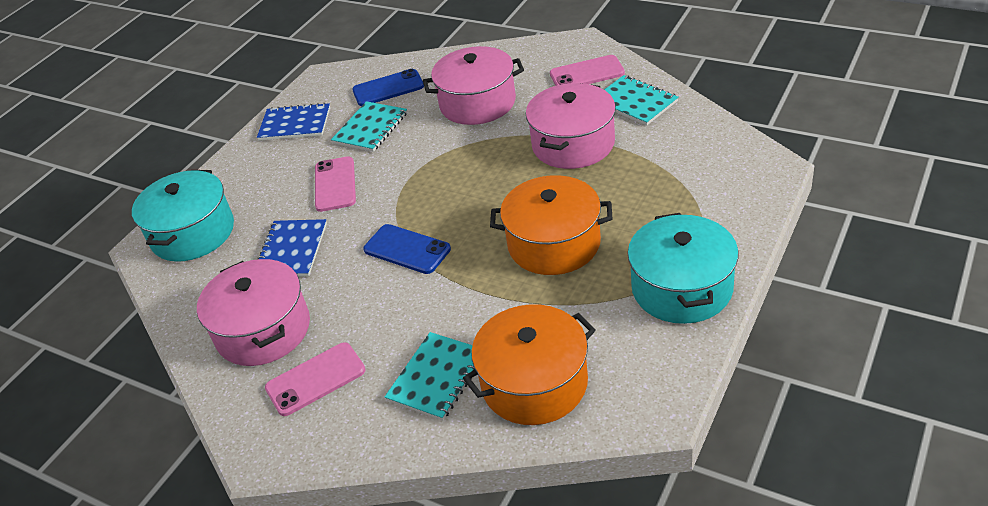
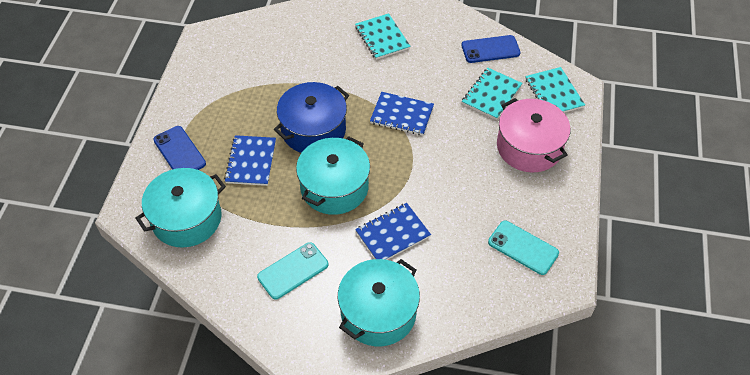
blue notebook: 2 -> 3
blue pot: 0 -> 1
orange pot: 2 -> 0
pink phone: 3 -> 0
pink pot: 3 -> 1
turquoise phone: 0 -> 2
turquoise pot: 2 -> 3

